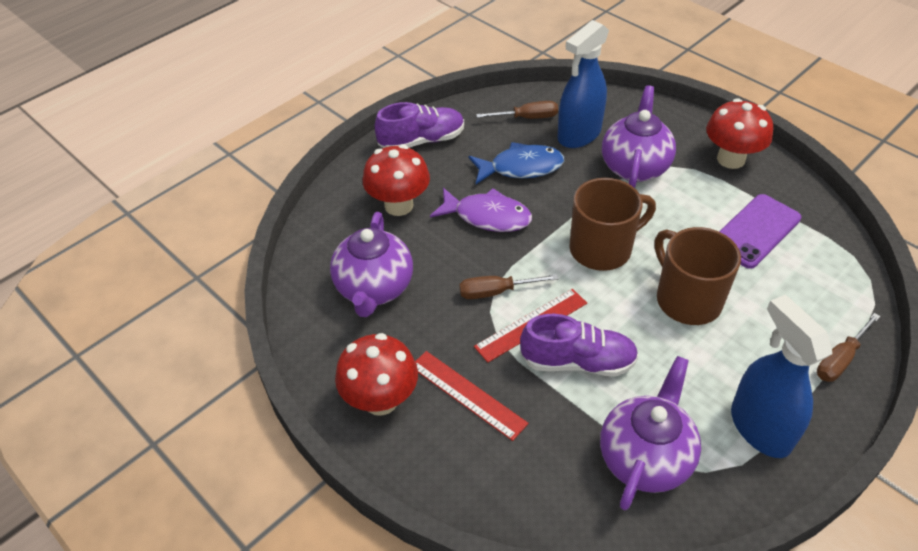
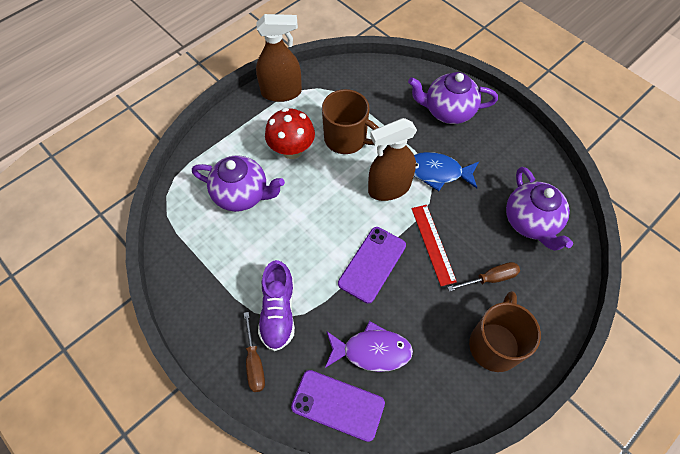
blue spray bottle: 2 -> 0
brown screwdriver: 3 -> 2
brown spray bottle: 0 -> 2
purple phone: 1 -> 2
purple shoe: 2 -> 1
red mushroom: 3 -> 1
red ruler: 2 -> 1

